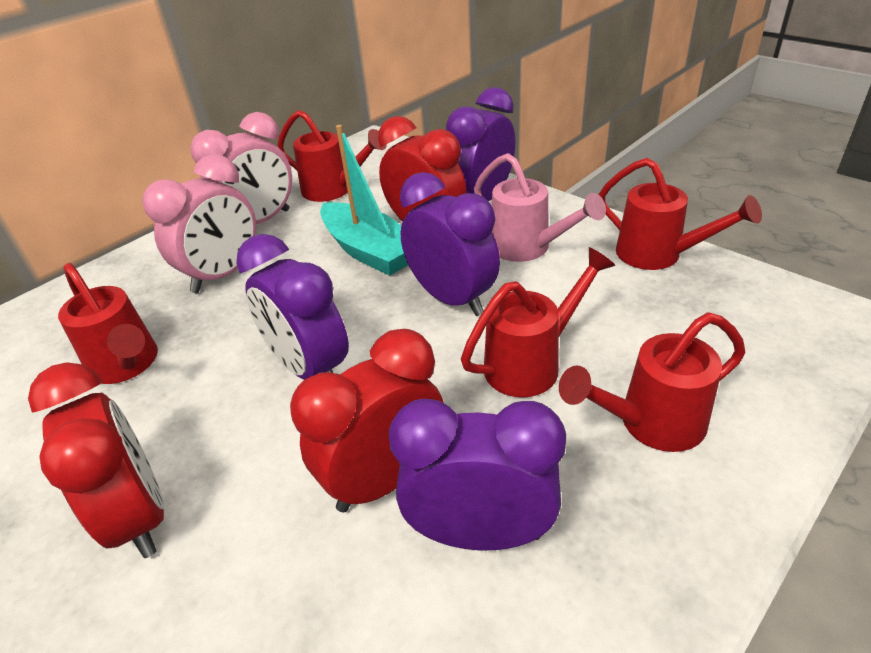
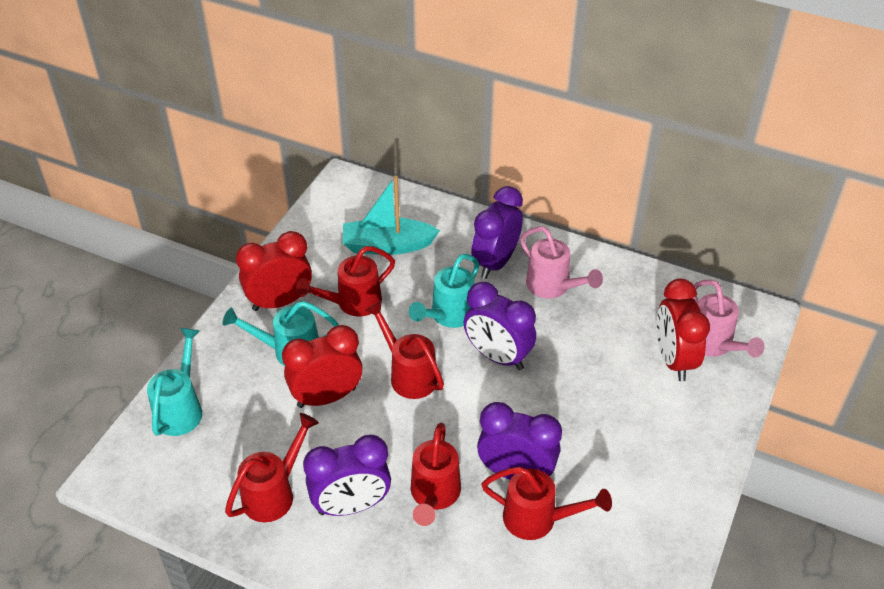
pink clock: 2 -> 0
pink watering can: 1 -> 2
turquoise watering can: 0 -> 3

